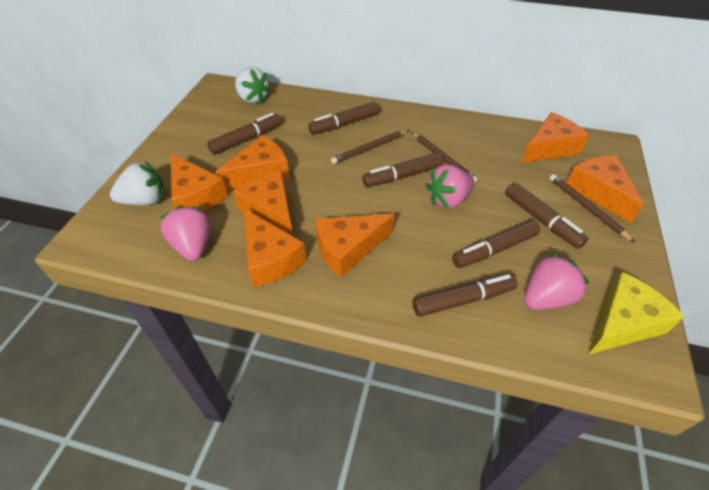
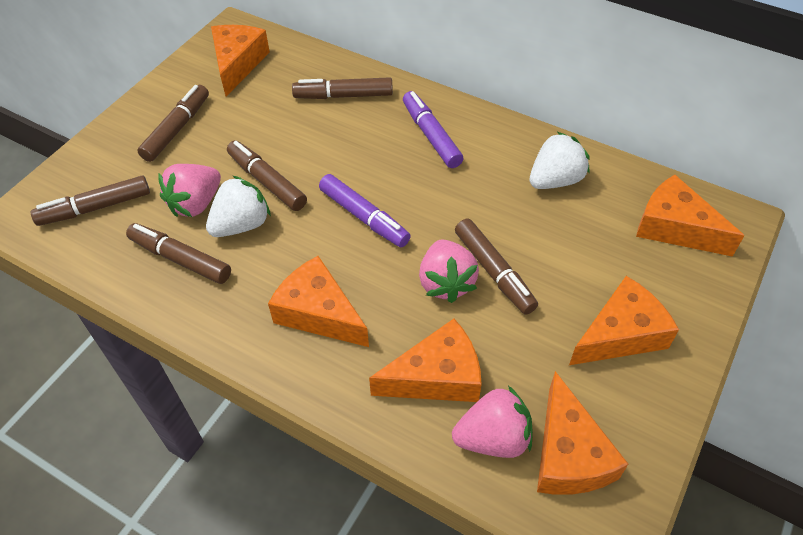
brown pencil: 3 -> 0
orange cheese: 7 -> 6
purple marker: 0 -> 2
yellow cheese: 1 -> 0

